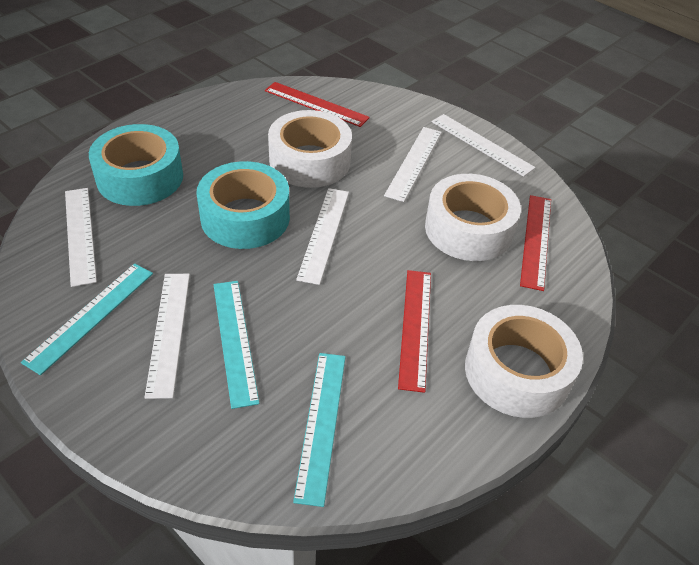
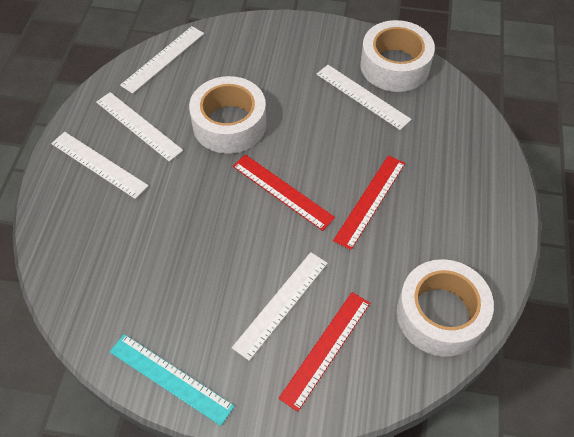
turquoise ruler: 3 -> 1
turquoise tape: 2 -> 0

